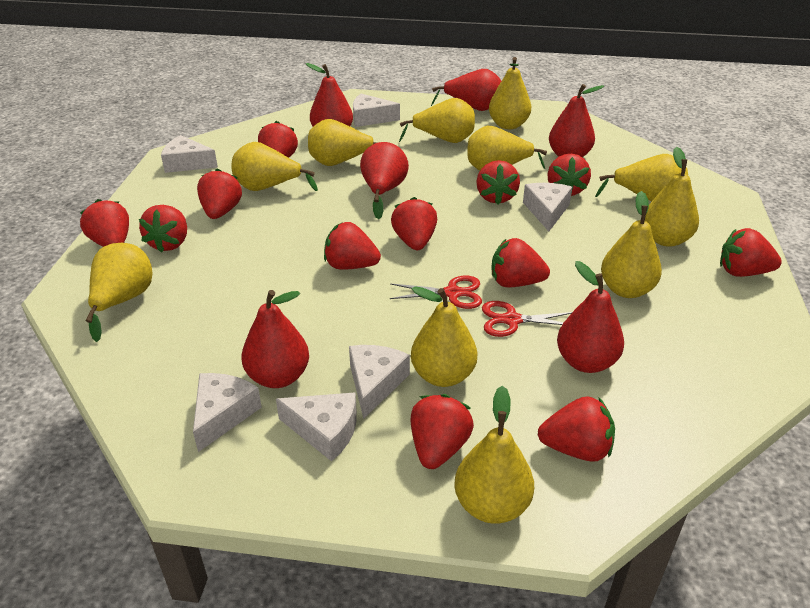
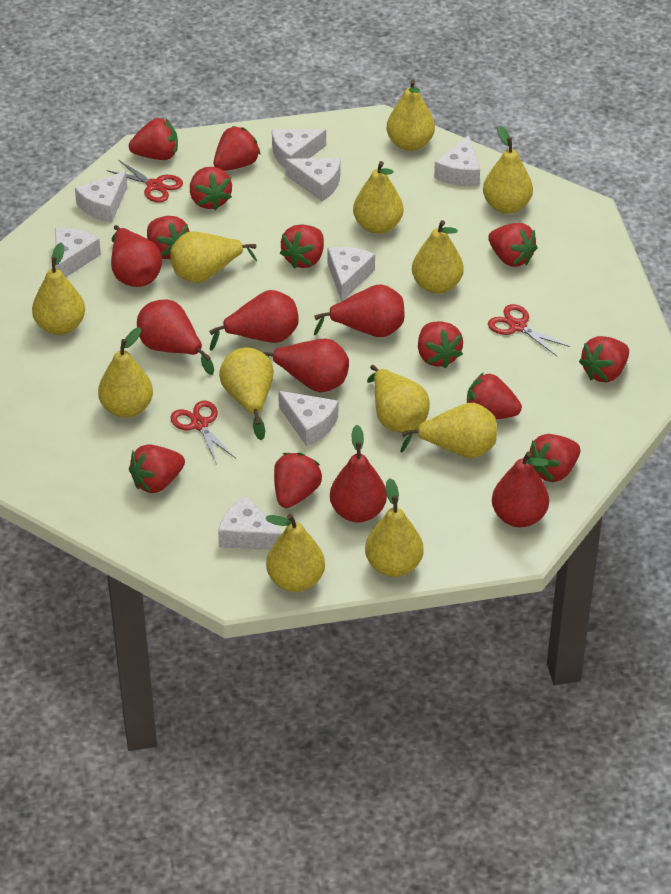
red pear: 6 -> 7
red scissors: 2 -> 3
white cheese: 6 -> 8
yellow pear: 11 -> 12

